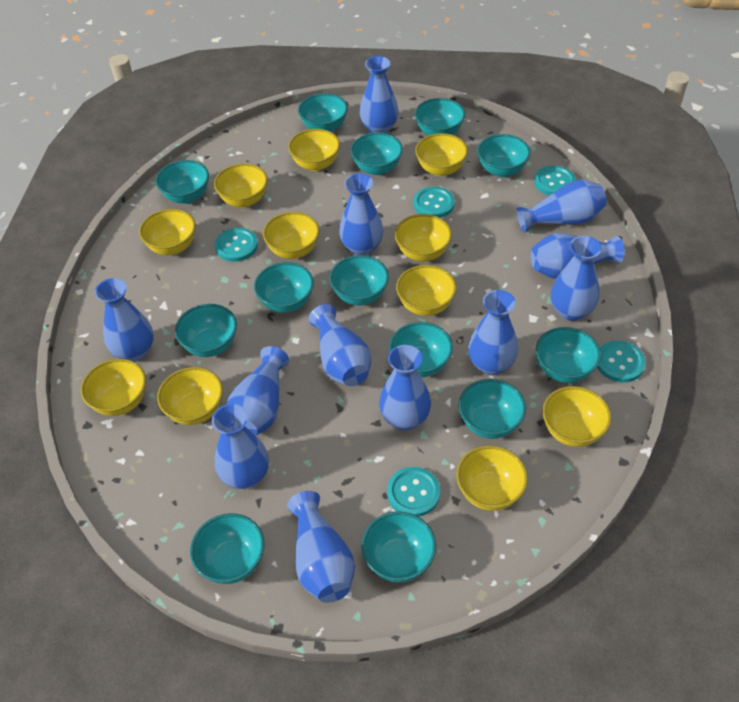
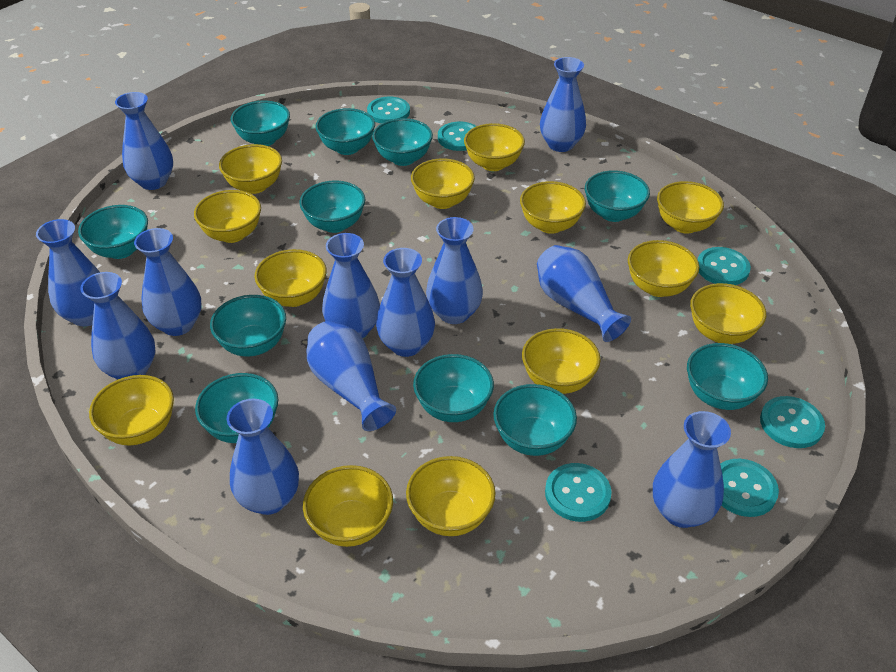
turquoise bowl: 13 -> 11
turquoise button: 5 -> 6
yellow bowl: 11 -> 13

